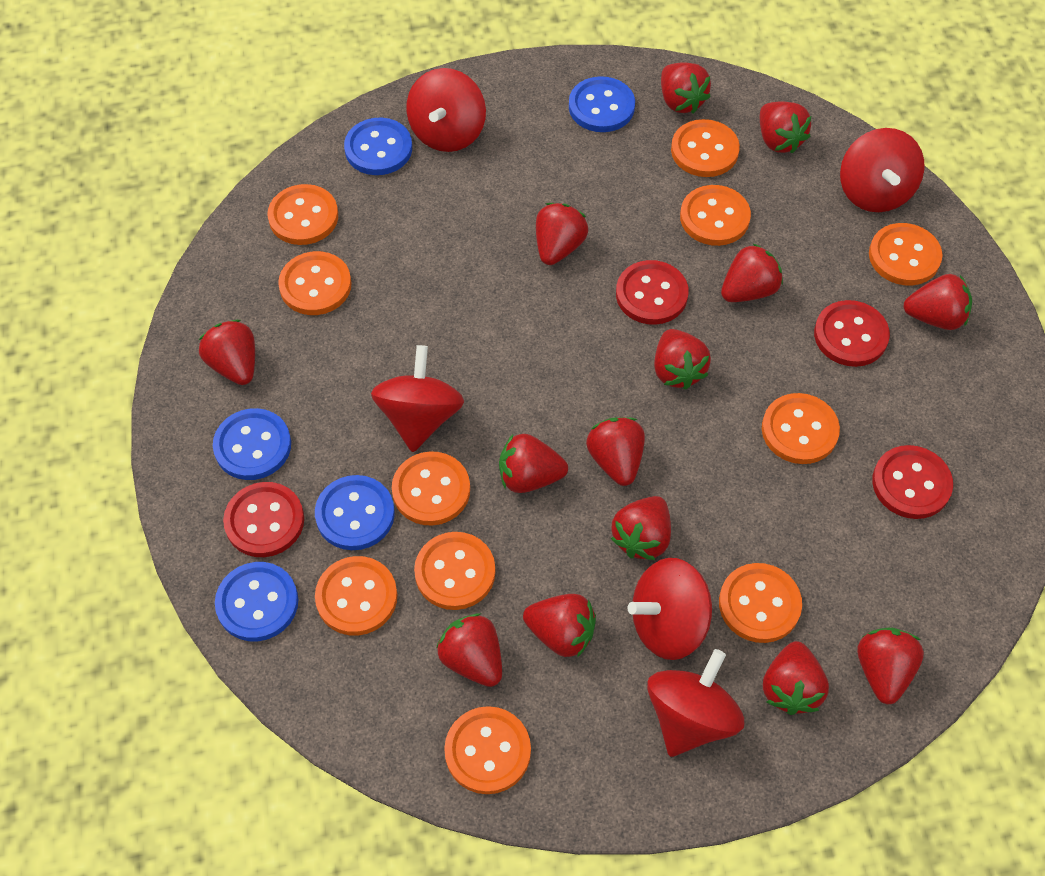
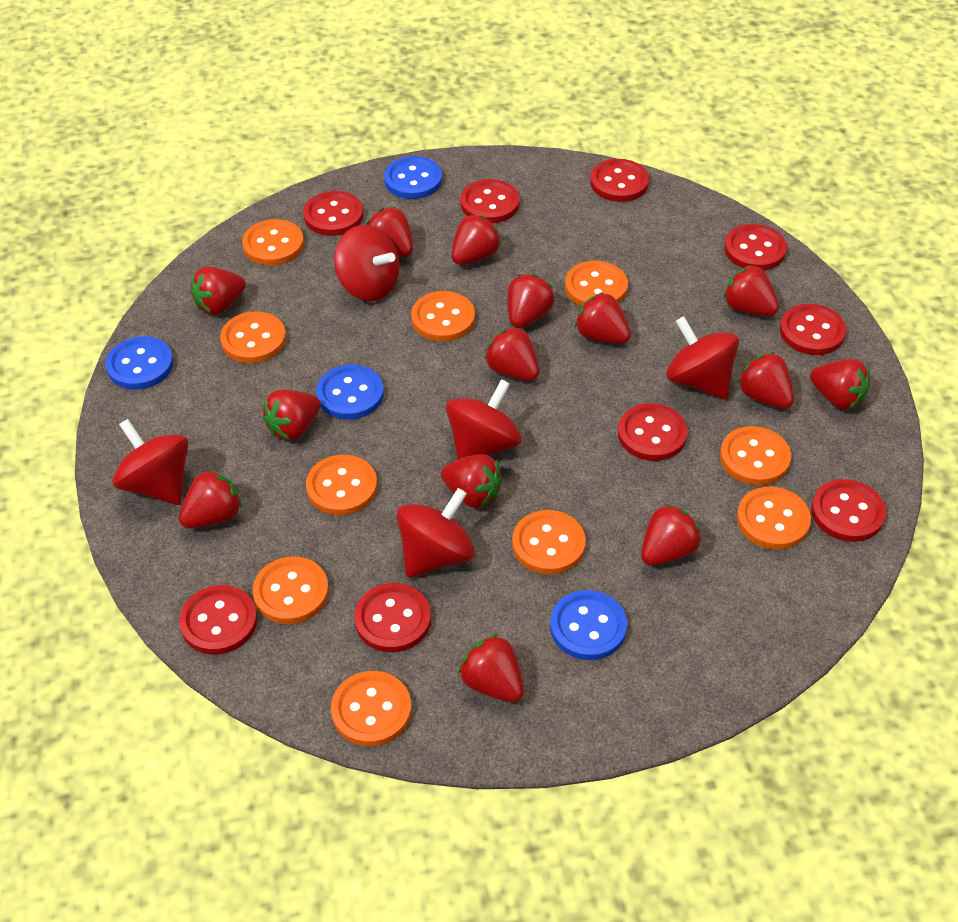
blue button: 5 -> 4
orange button: 11 -> 10
red button: 4 -> 9

